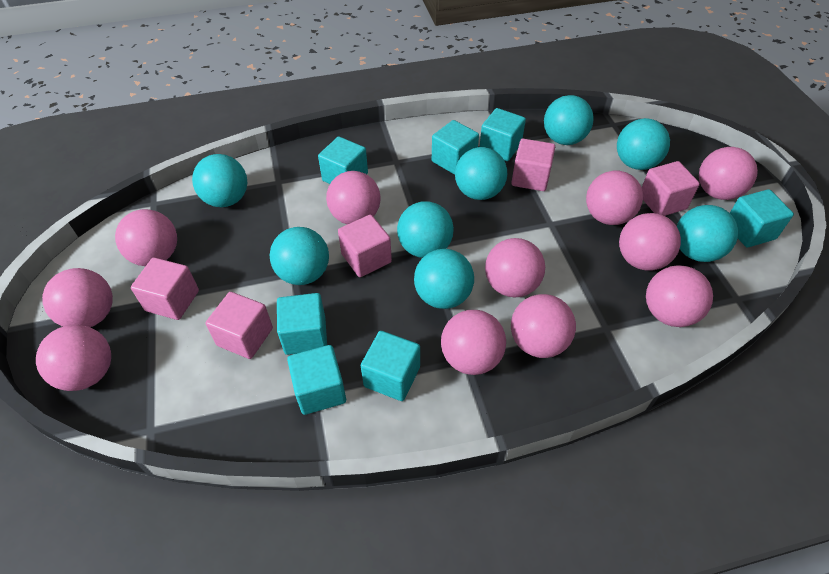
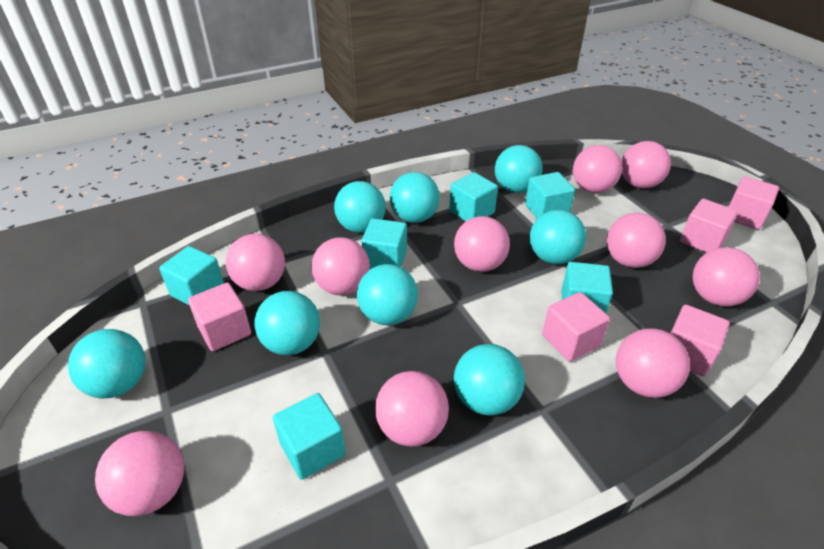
pink ball: 11 -> 10
turquoise cube: 7 -> 6

